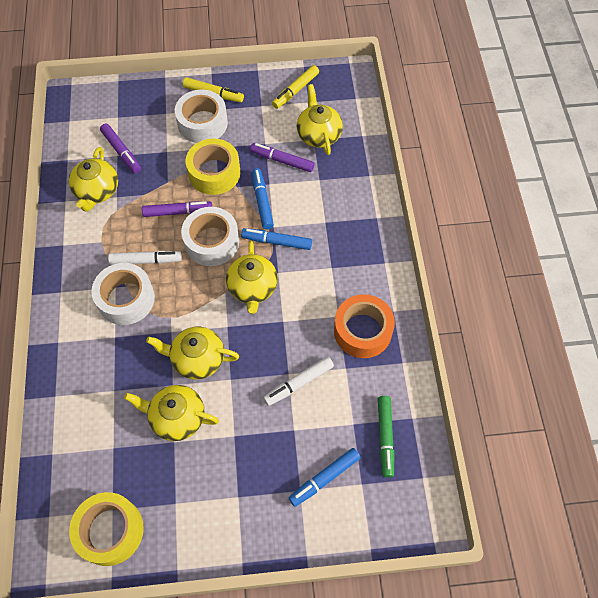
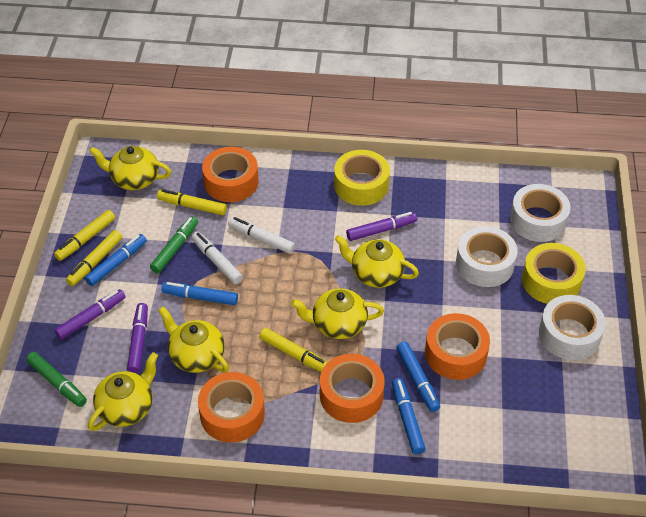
blue marker: 3 -> 4
green marker: 1 -> 2
orange tape: 1 -> 4
yellow marker: 2 -> 4

